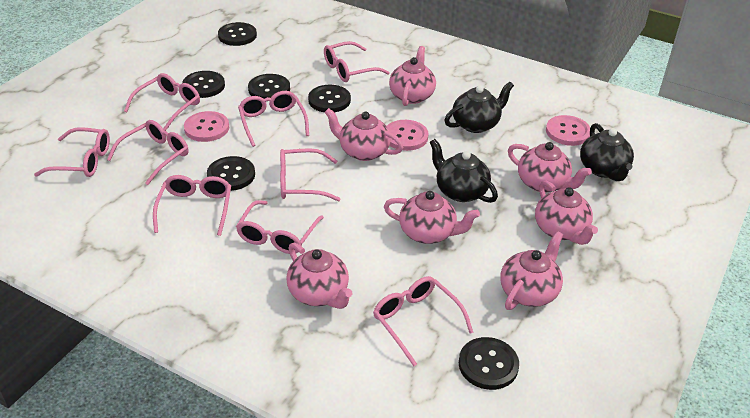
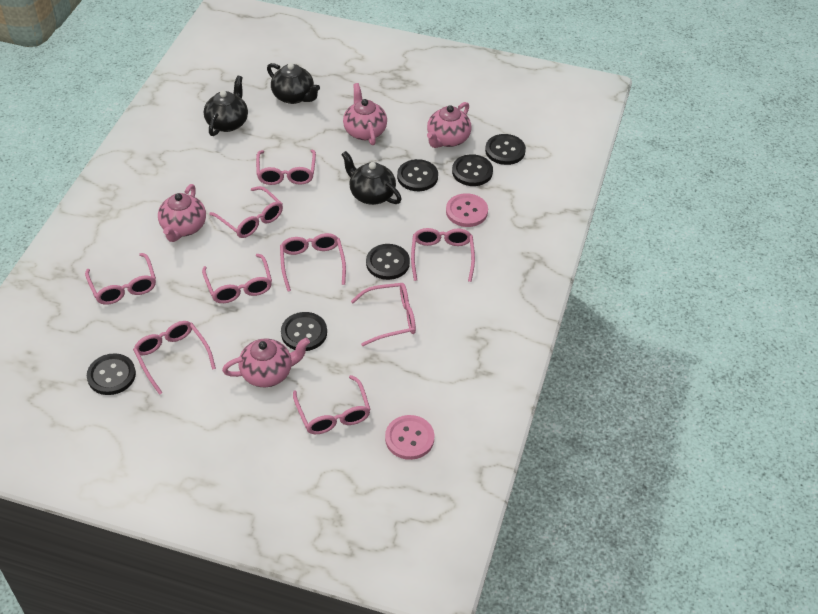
pink button: 3 -> 2
pink teapot: 7 -> 4

